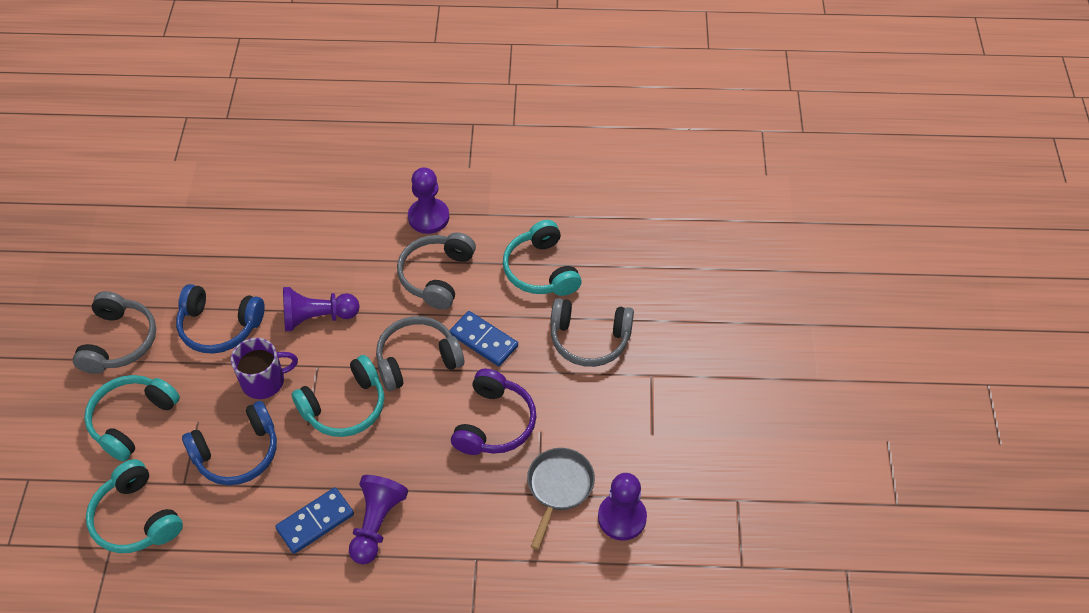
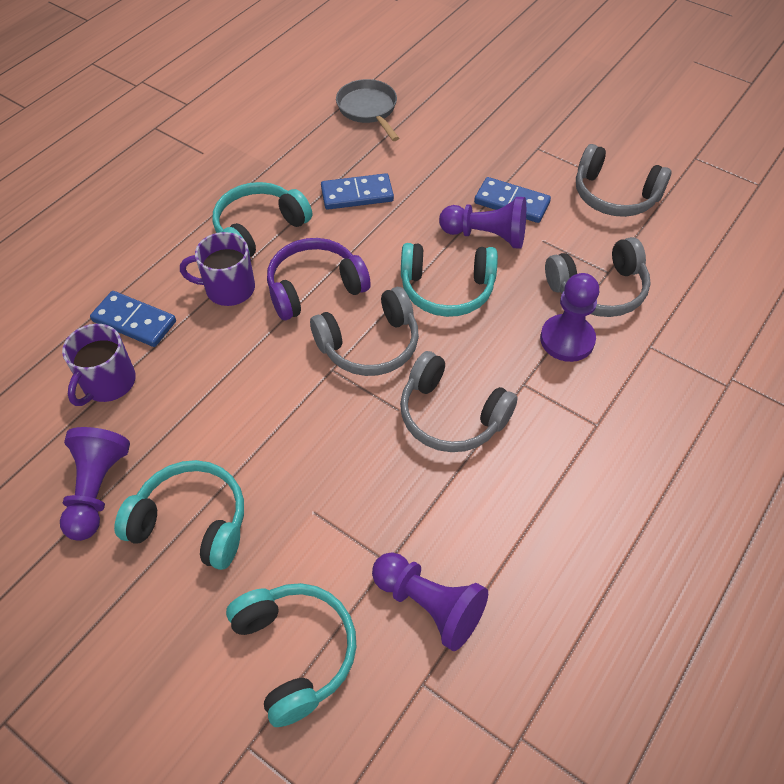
blue domino: 2 -> 3
blue headphones: 2 -> 0
purple mug: 1 -> 2

